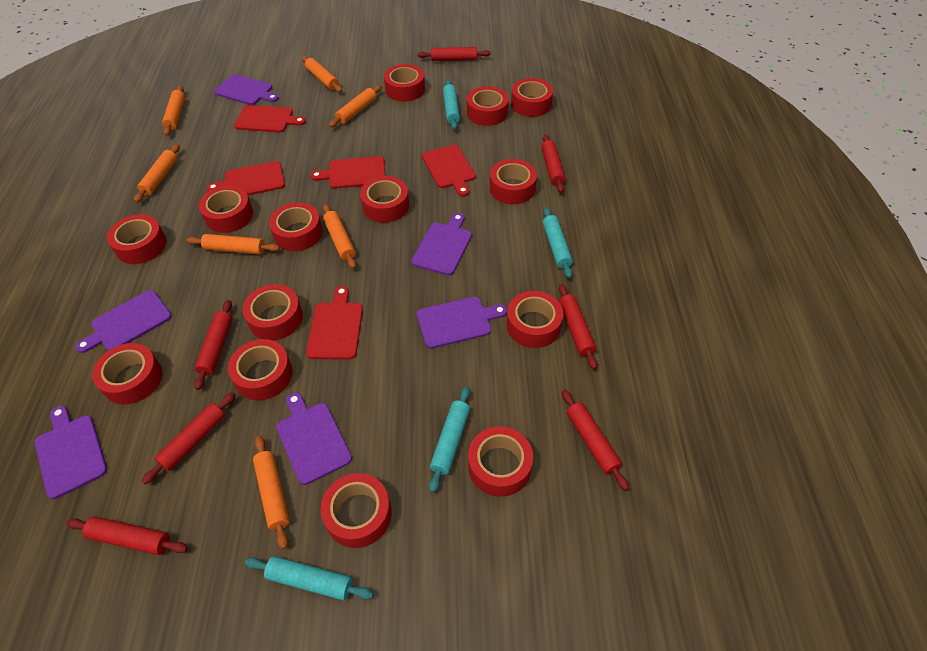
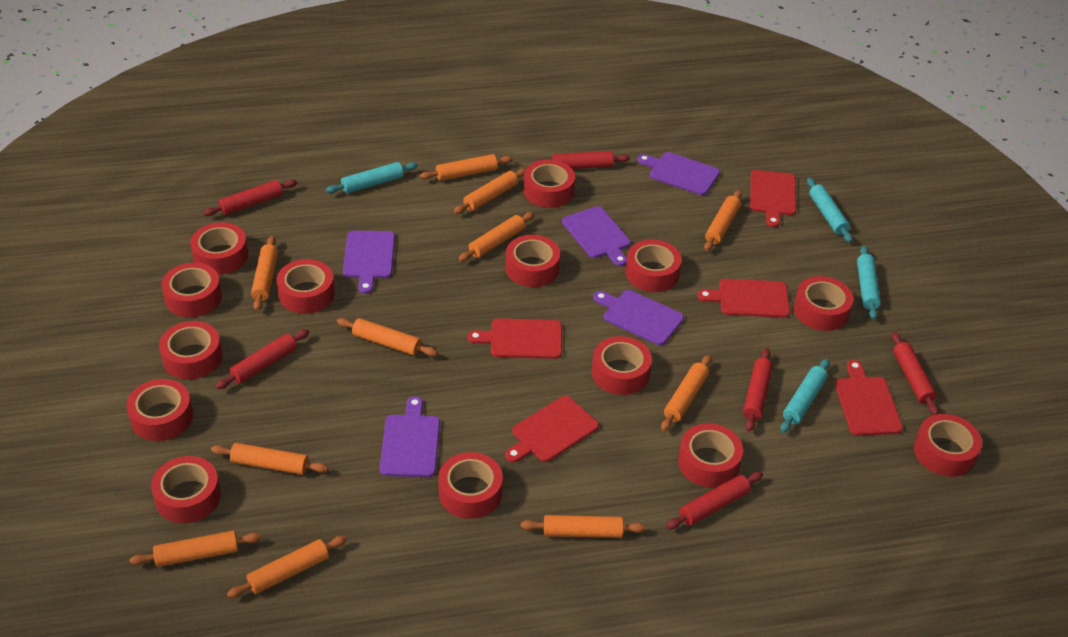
orange rolling pin: 7 -> 11
purple cutting board: 6 -> 5
red rolling pin: 7 -> 6

